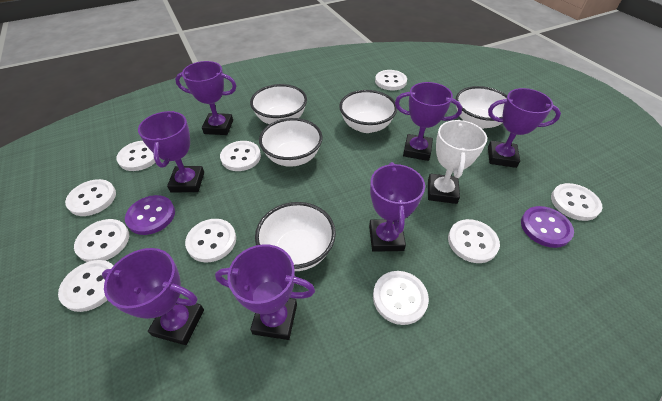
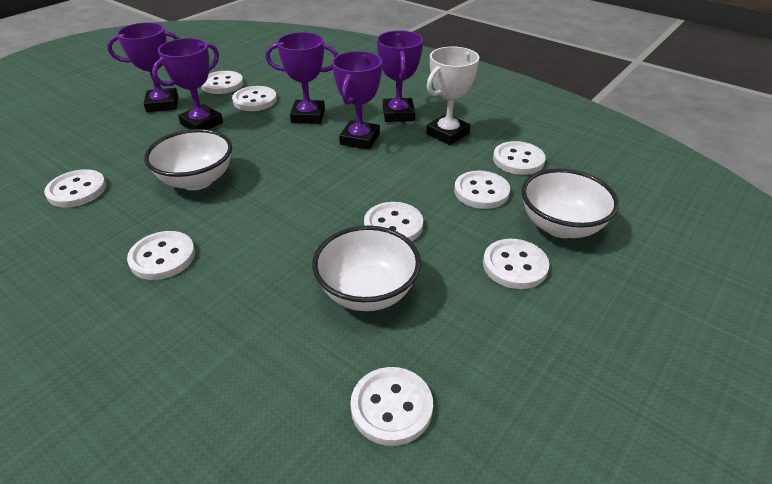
purple button: 2 -> 0
purple trophy: 7 -> 5
white bowl: 5 -> 3
white button: 10 -> 9

